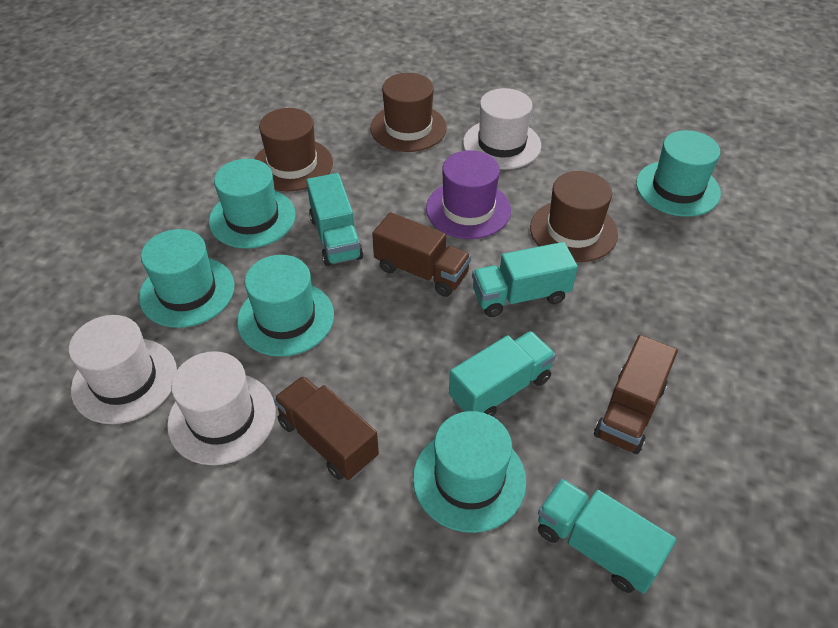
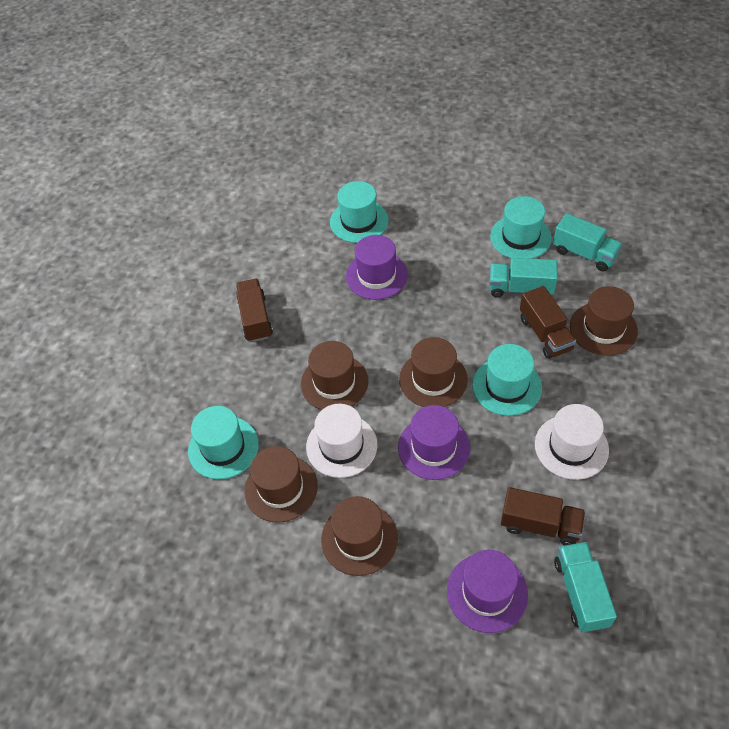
brown hat: 3 -> 5
purple hat: 1 -> 3
turquoise hat: 5 -> 4
turquoise truck: 4 -> 3
white hat: 3 -> 2

